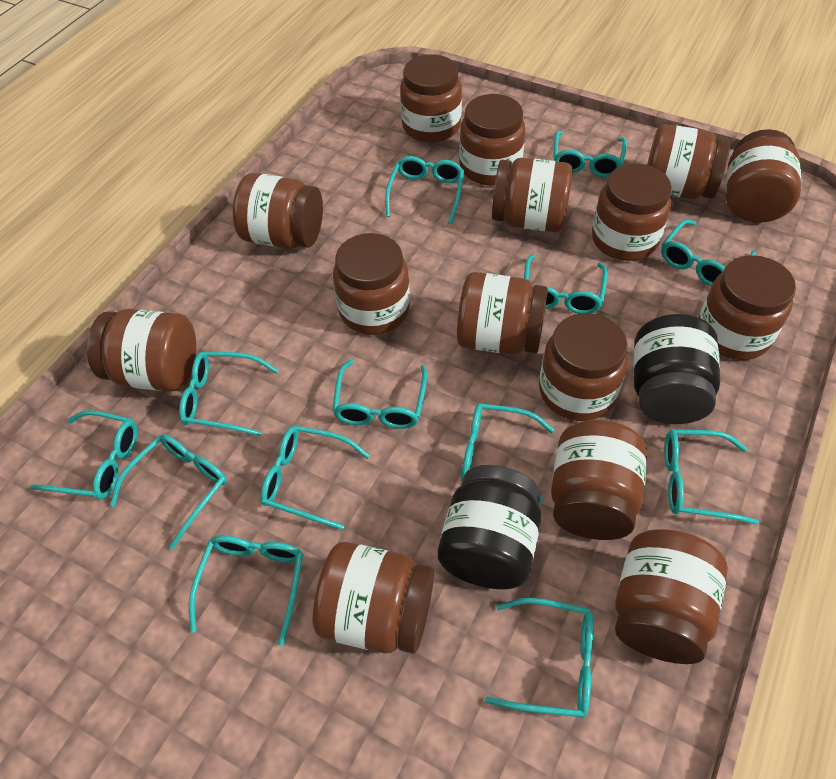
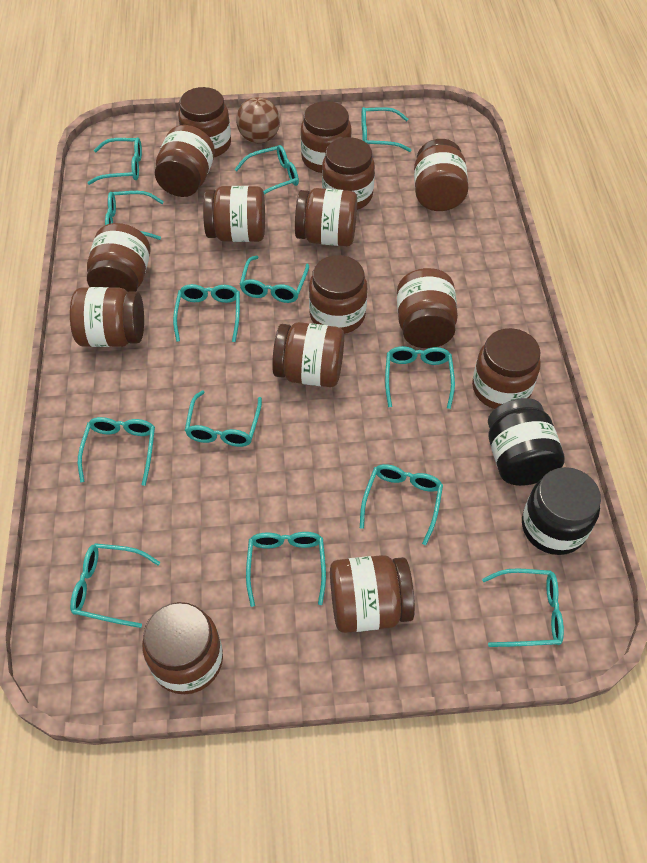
brown ball: 0 -> 1

